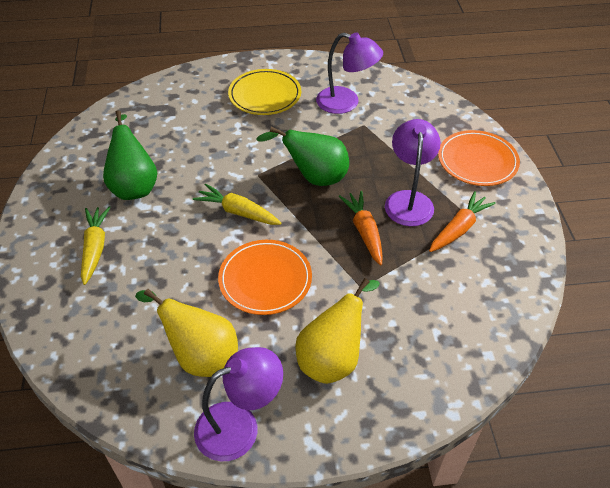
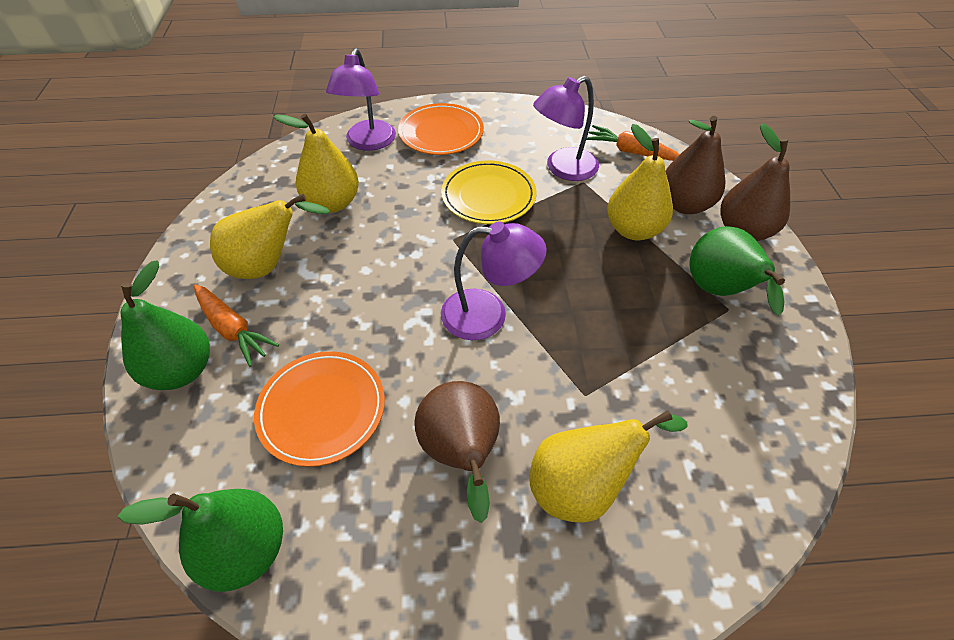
brown pear: 0 -> 3
green pear: 2 -> 3
yellow carrot: 2 -> 0
yellow pear: 2 -> 4

